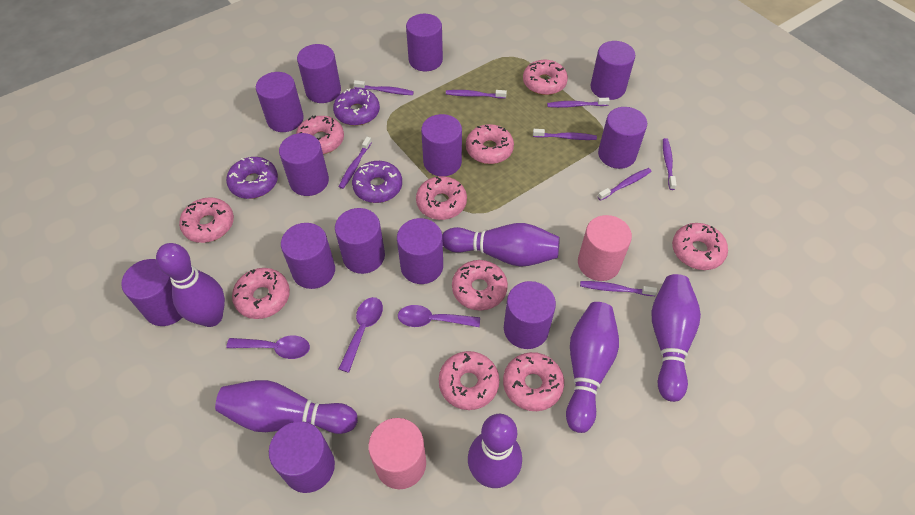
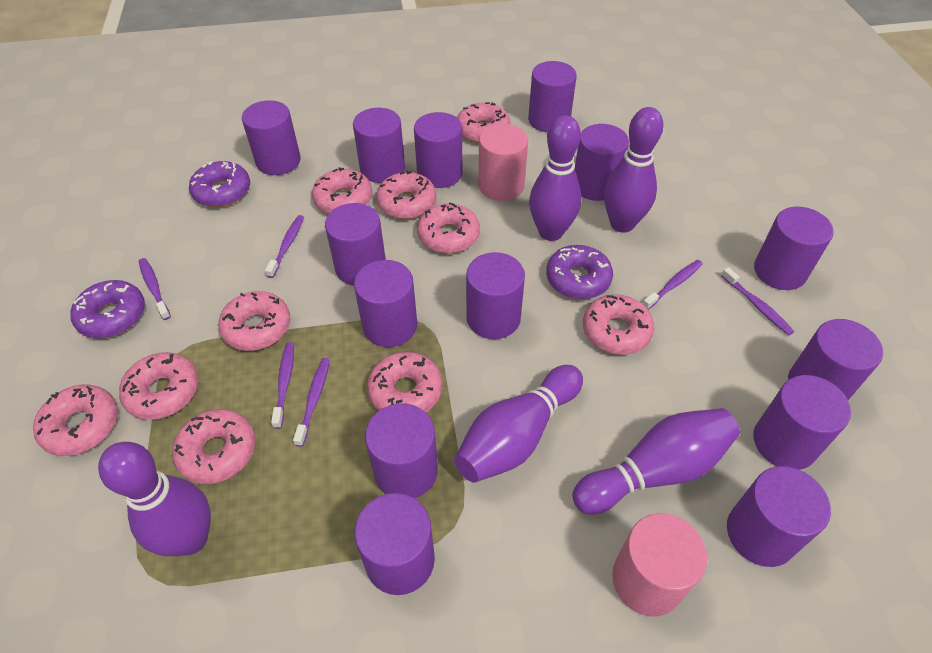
purple bowling pin: 6 -> 5
purple cylinder: 13 -> 14
purple spoon: 3 -> 0
purple toothbrush: 8 -> 6

